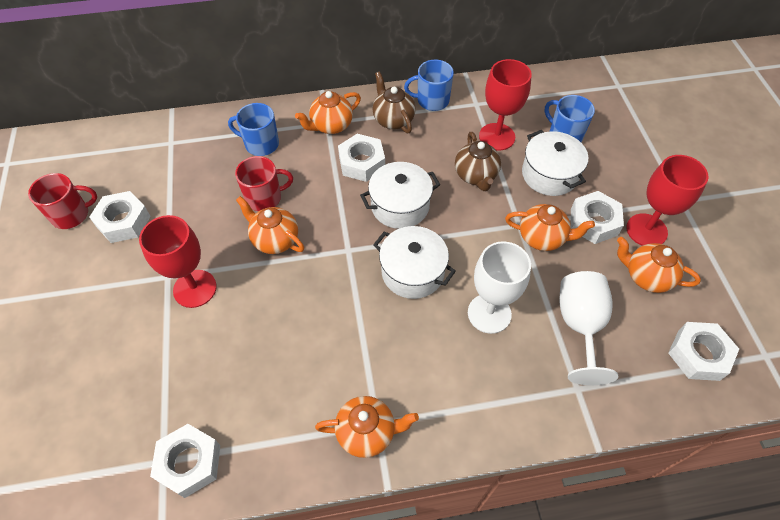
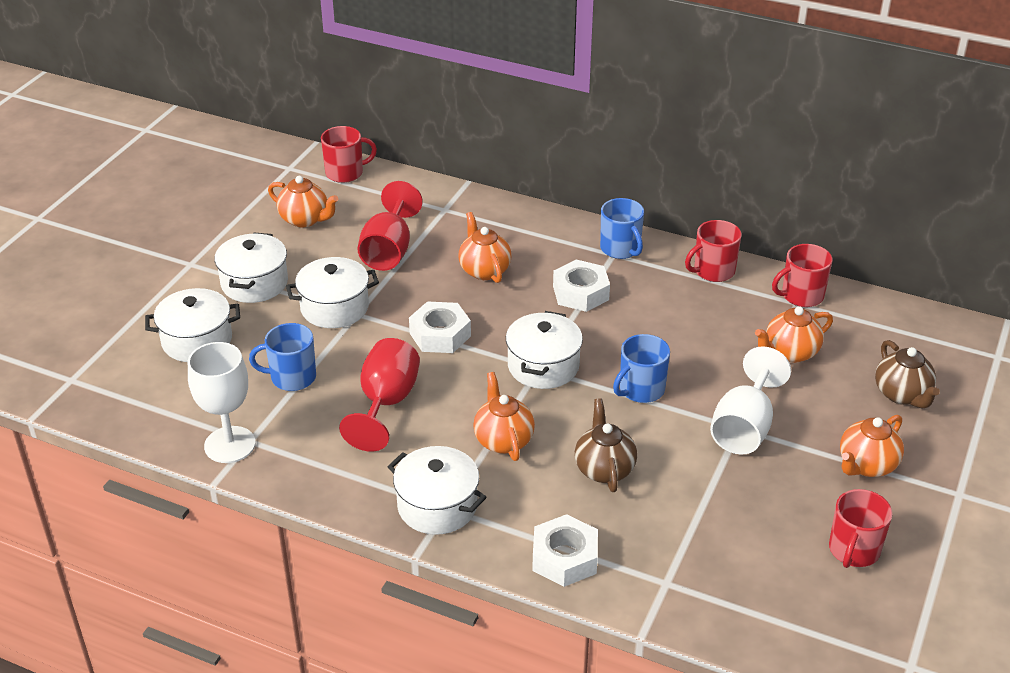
red goblet: 3 -> 2
red mug: 2 -> 4
white nut: 5 -> 3
white pot: 3 -> 5

